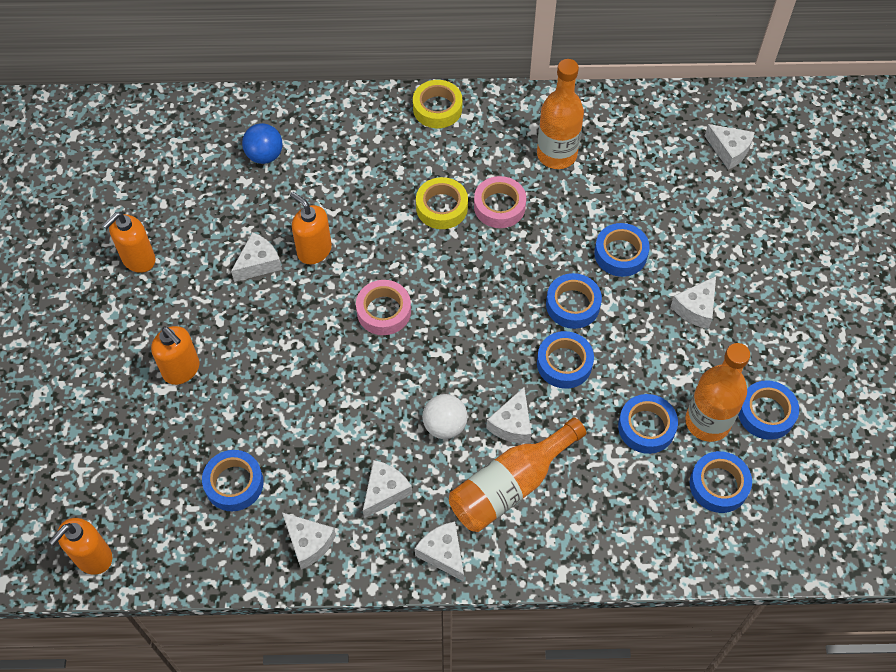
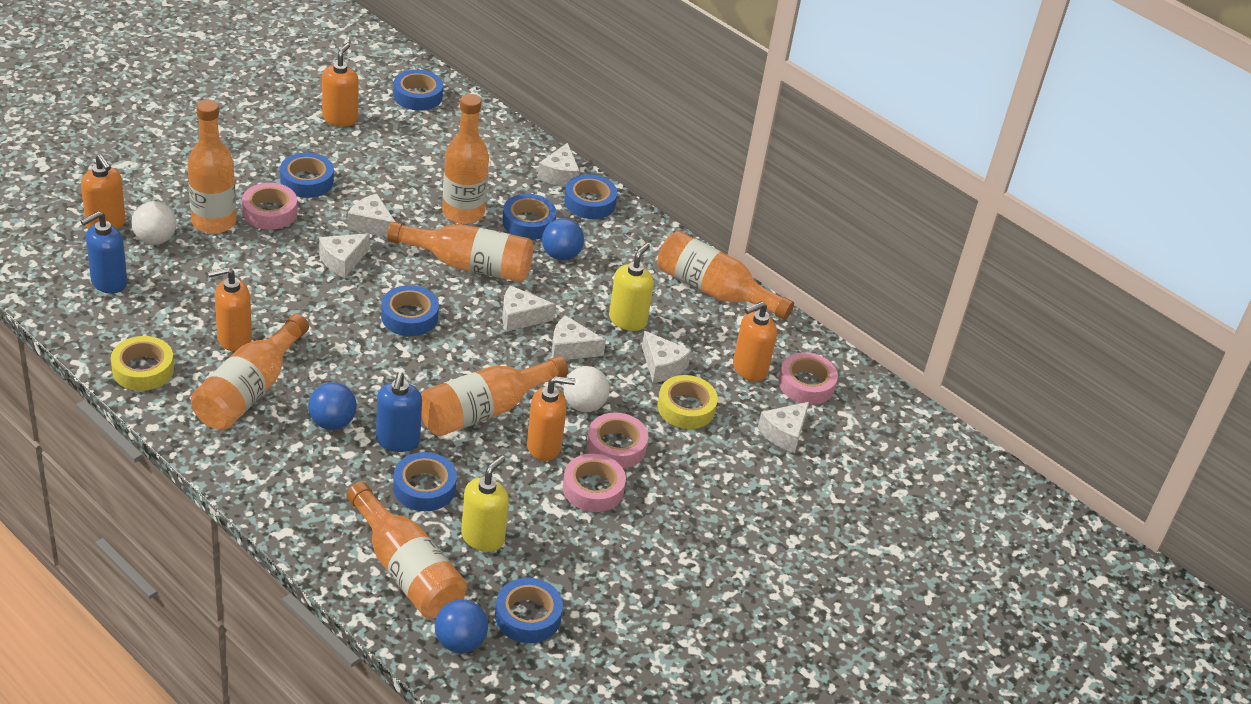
blue ball: 1 -> 3
blue soap dispenser: 0 -> 2
orange bottle: 3 -> 7
orange soap dispenser: 4 -> 5
pink tape: 2 -> 4
white ball: 1 -> 2
yellow soap dispenser: 0 -> 2

